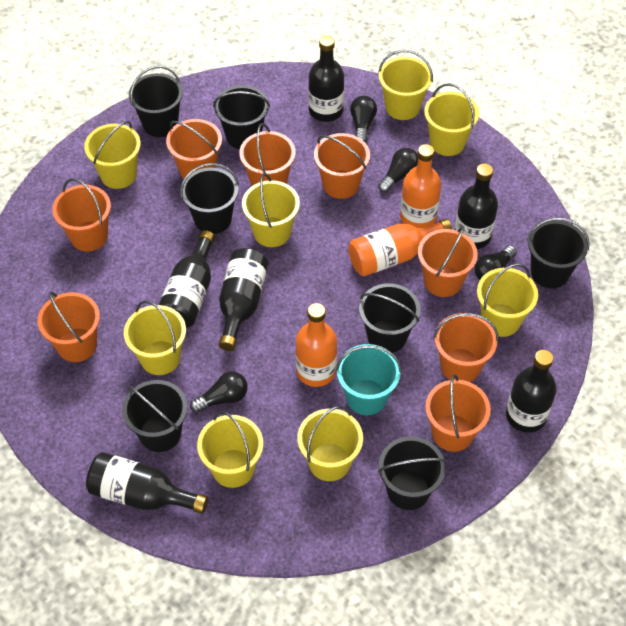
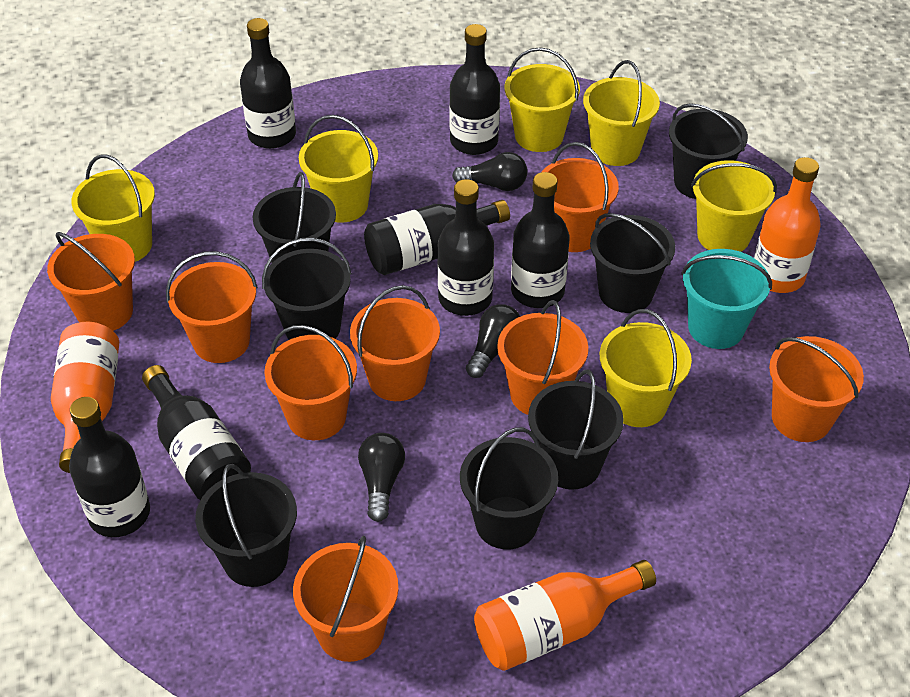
black bottle: 6 -> 7
black light bulb: 4 -> 3
yellow bucket: 8 -> 6

